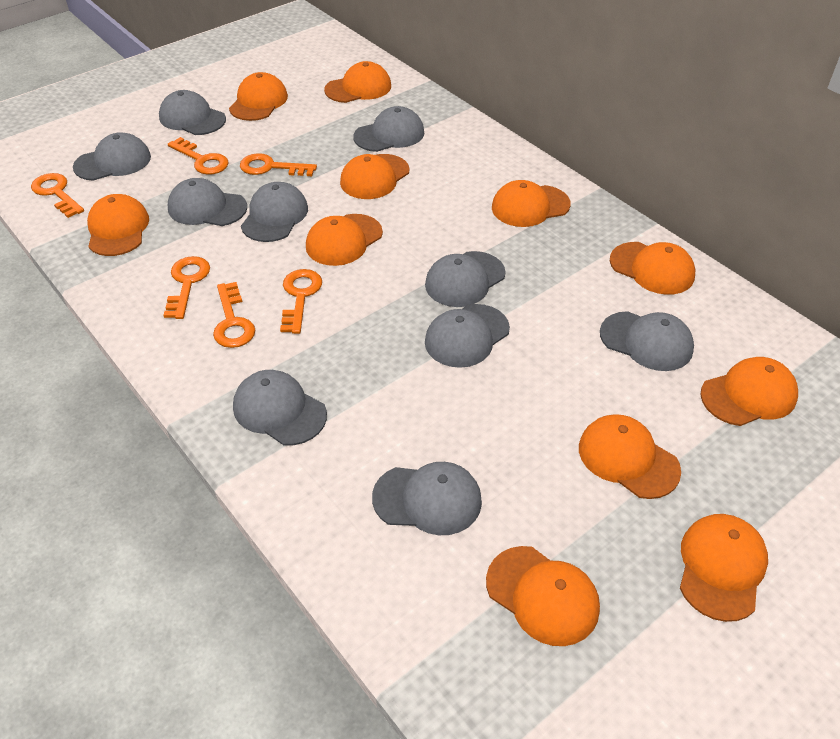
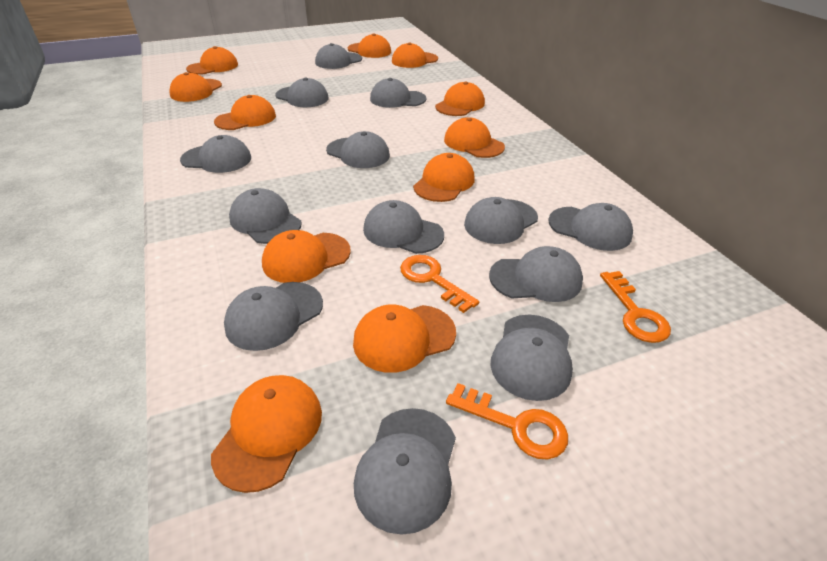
grey cap: 10 -> 13
orange key: 6 -> 3

